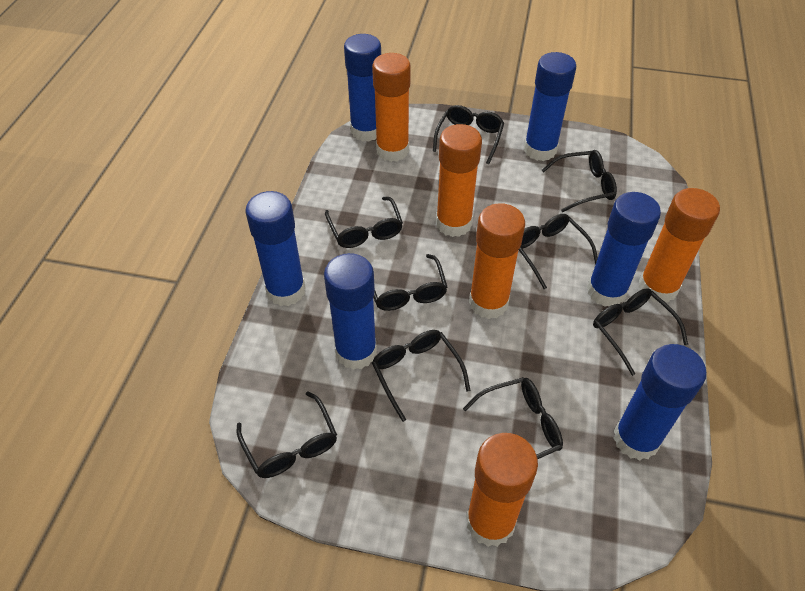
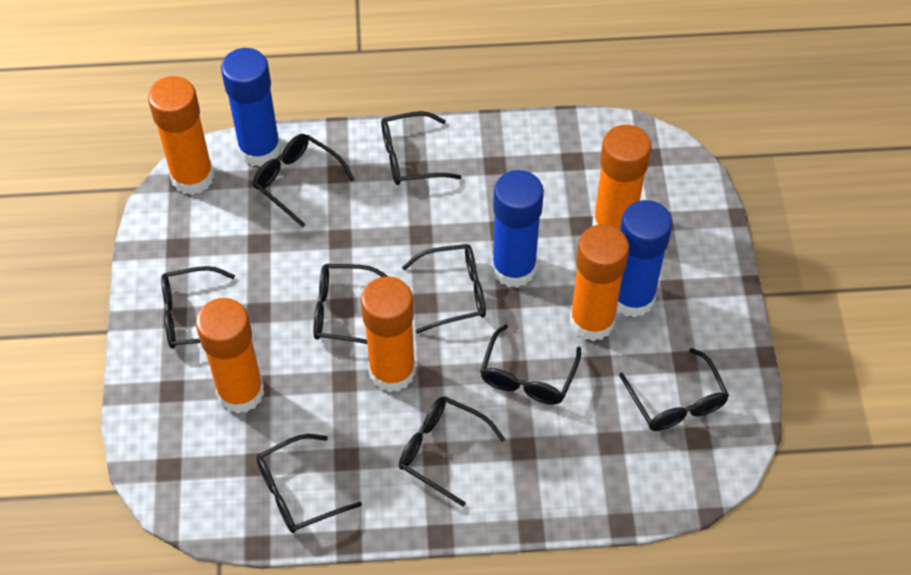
blue glue stick: 6 -> 3

